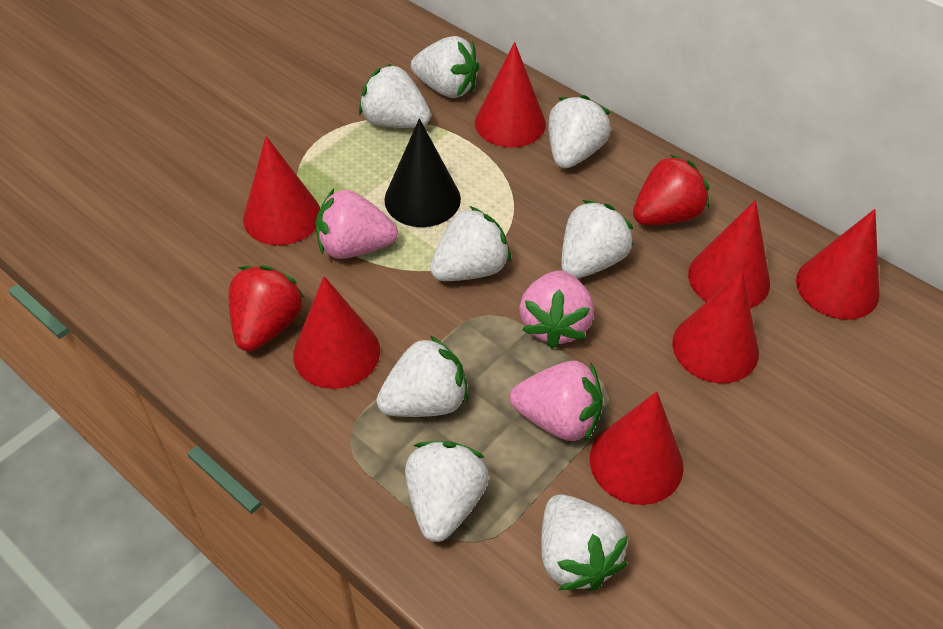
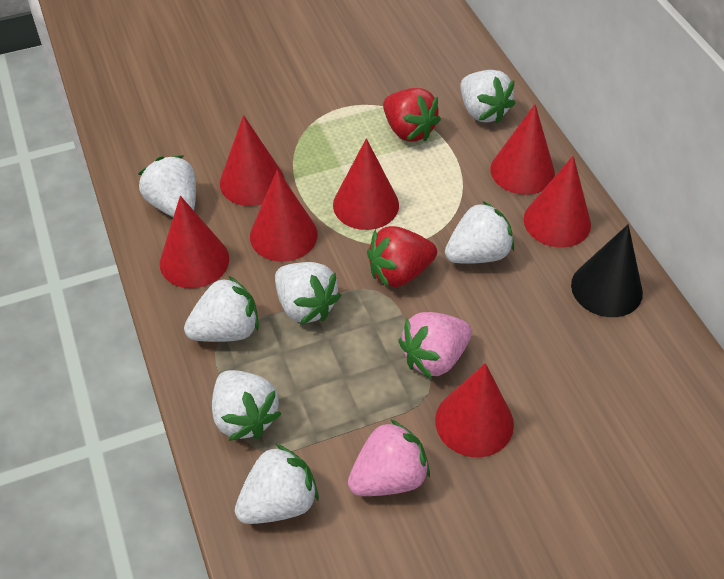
pink strawberry: 3 -> 2
white strawberry: 8 -> 7

